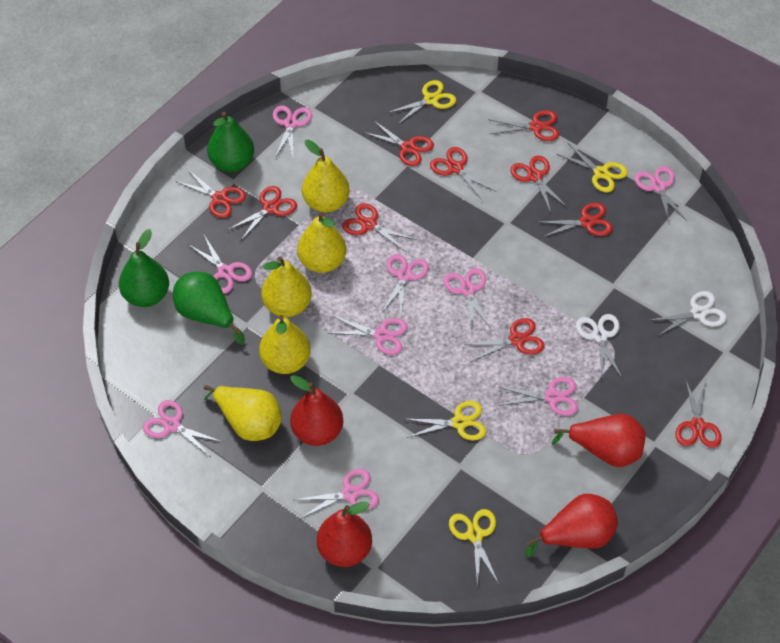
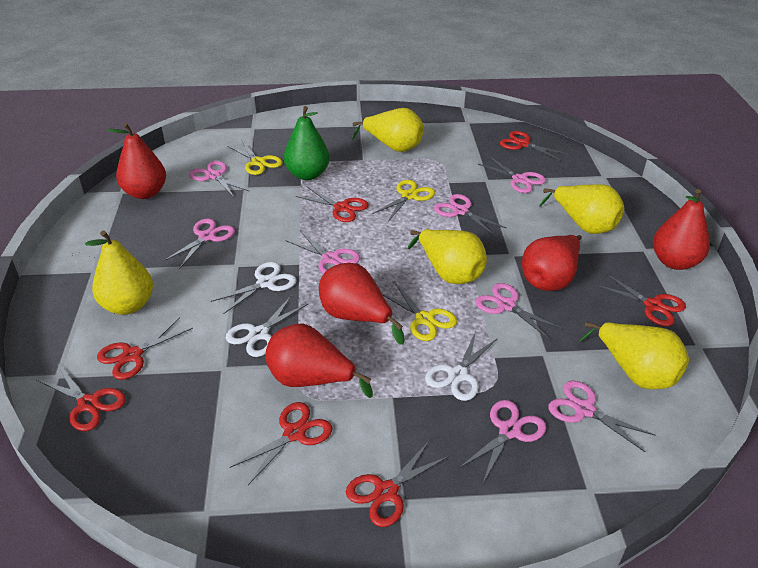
green pear: 3 -> 1
pink scissors: 9 -> 8
red pear: 4 -> 5
red scissors: 10 -> 7
white scissors: 2 -> 3
yellow scissors: 4 -> 3

